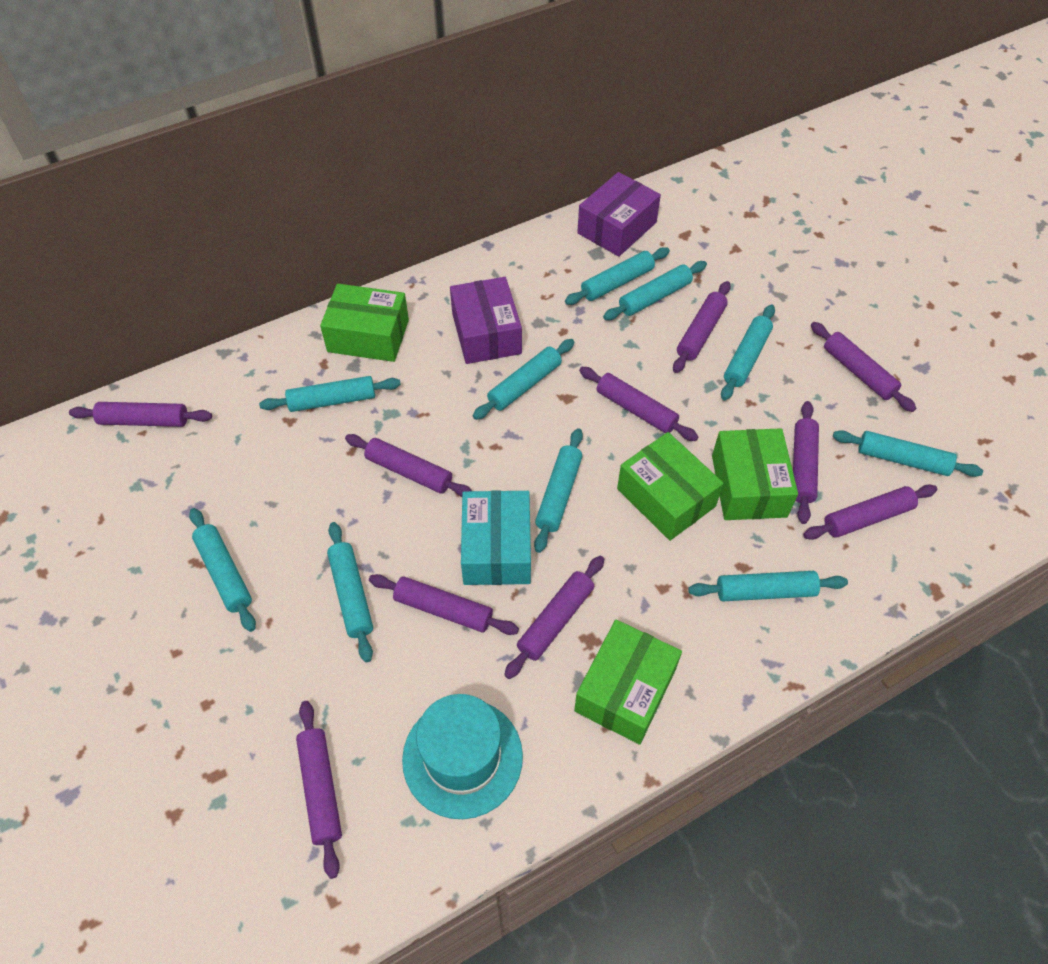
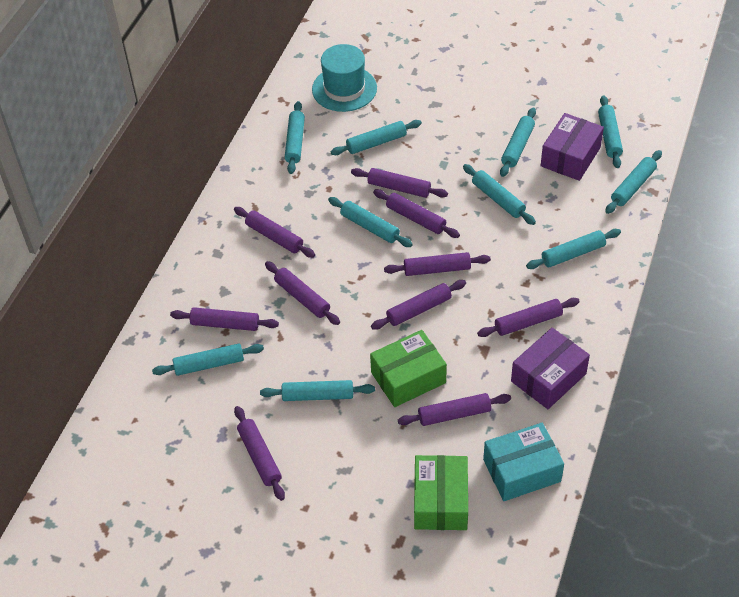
green box: 4 -> 2

